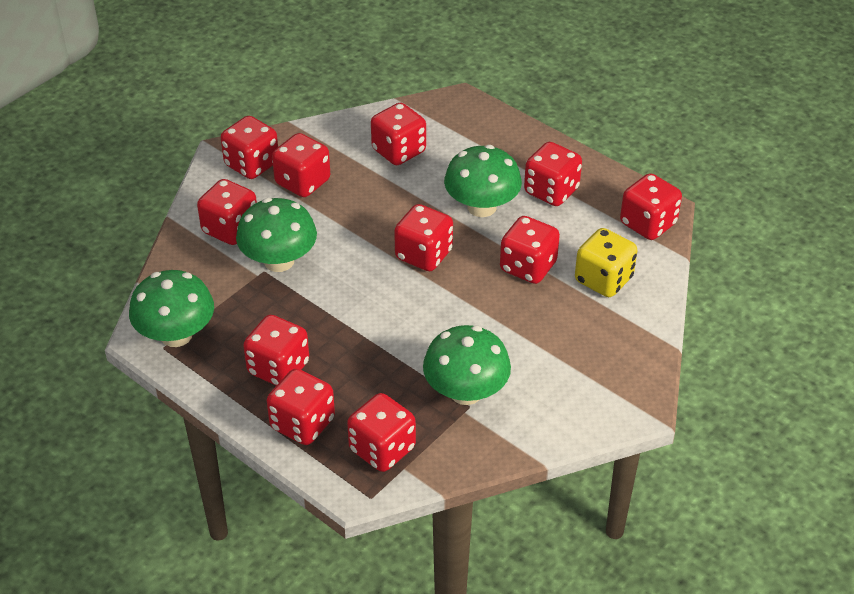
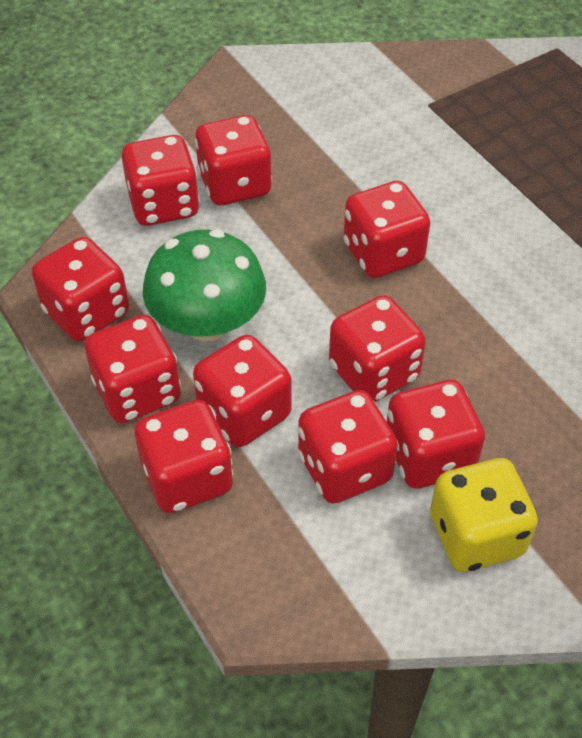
green mushroom: 4 -> 1
red dice: 11 -> 10

